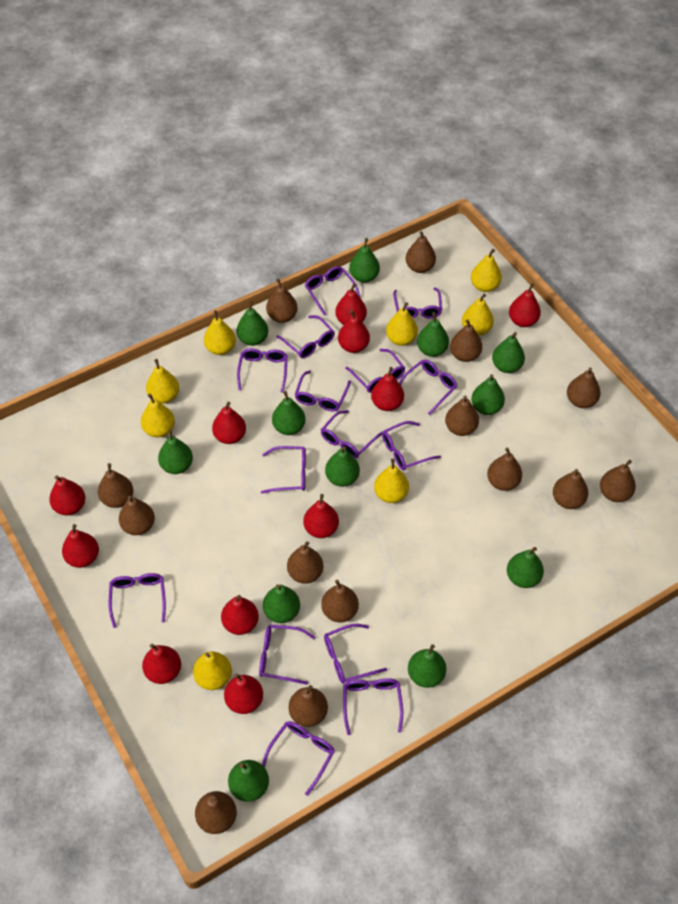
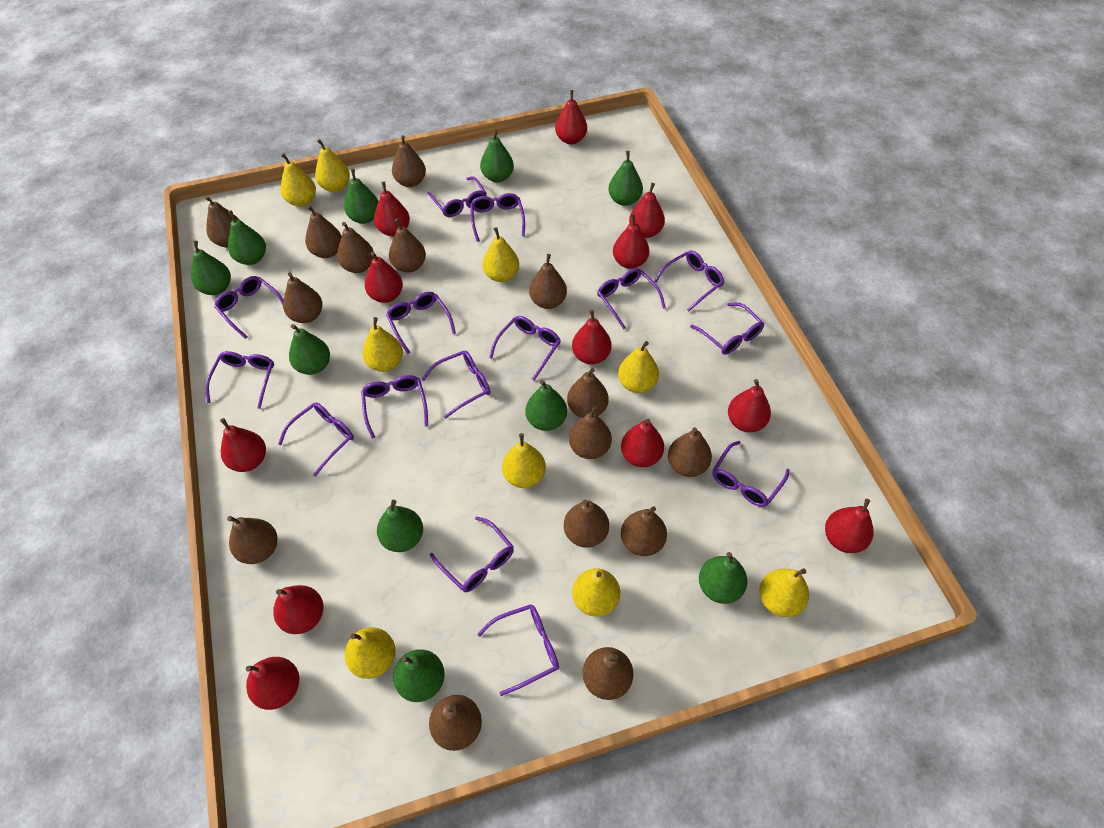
brown pear: 14 -> 15
green pear: 12 -> 10
red pear: 11 -> 12
yellow pear: 8 -> 9

